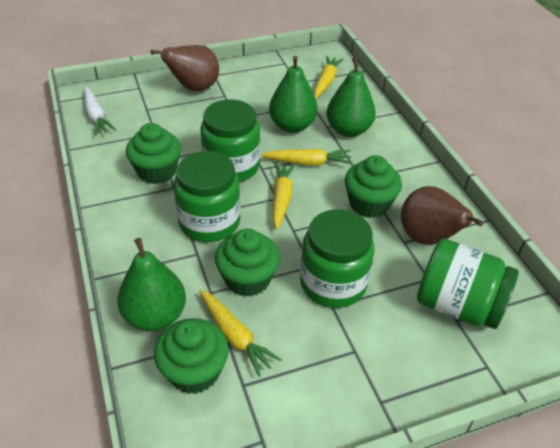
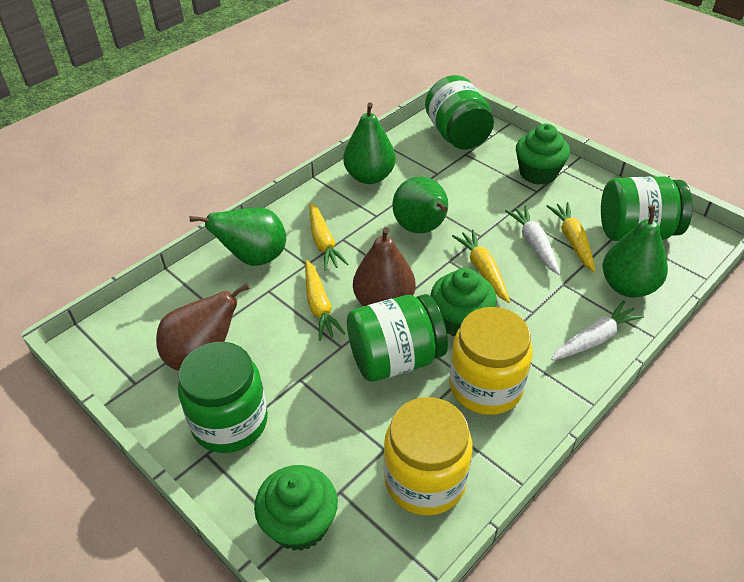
green cupcake: 4 -> 3
green pear: 3 -> 4
white carrot: 1 -> 2
yellow jar: 0 -> 2

